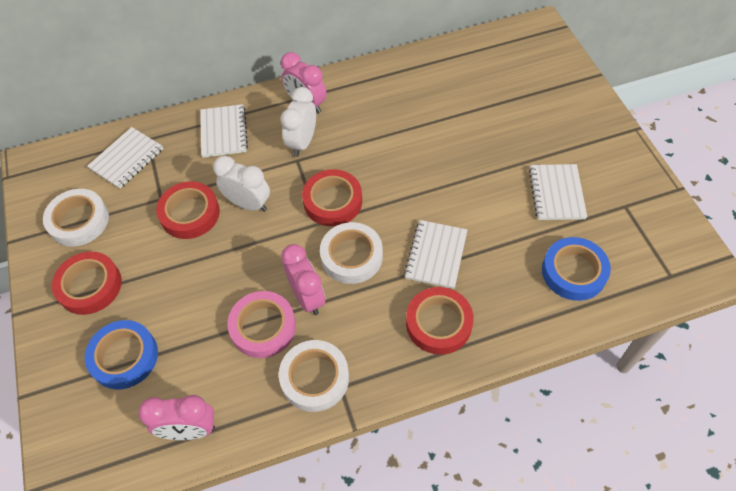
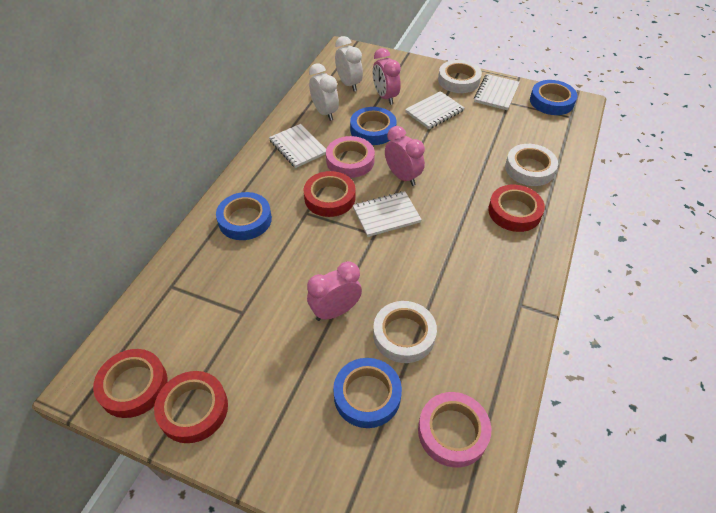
blue tape: 2 -> 4
pink tape: 1 -> 2

